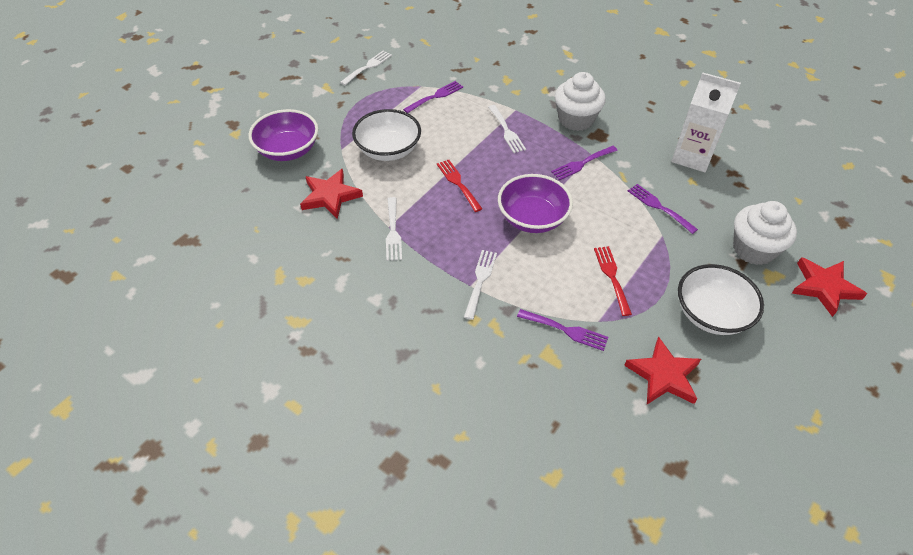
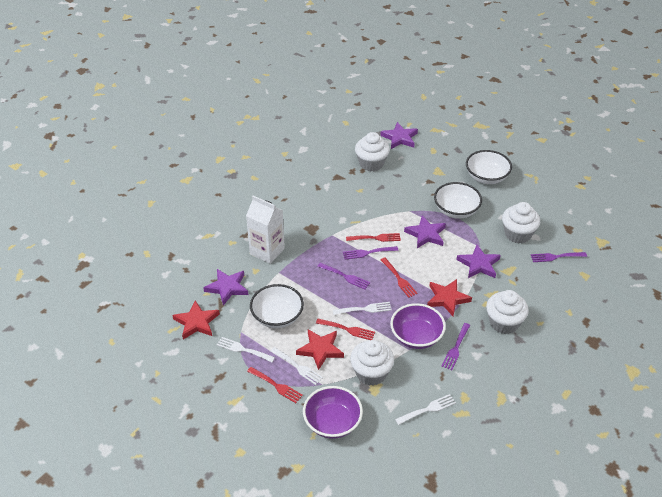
purple star: 0 -> 4
red fork: 2 -> 4
white bowl: 2 -> 3
white cupcake: 2 -> 4

